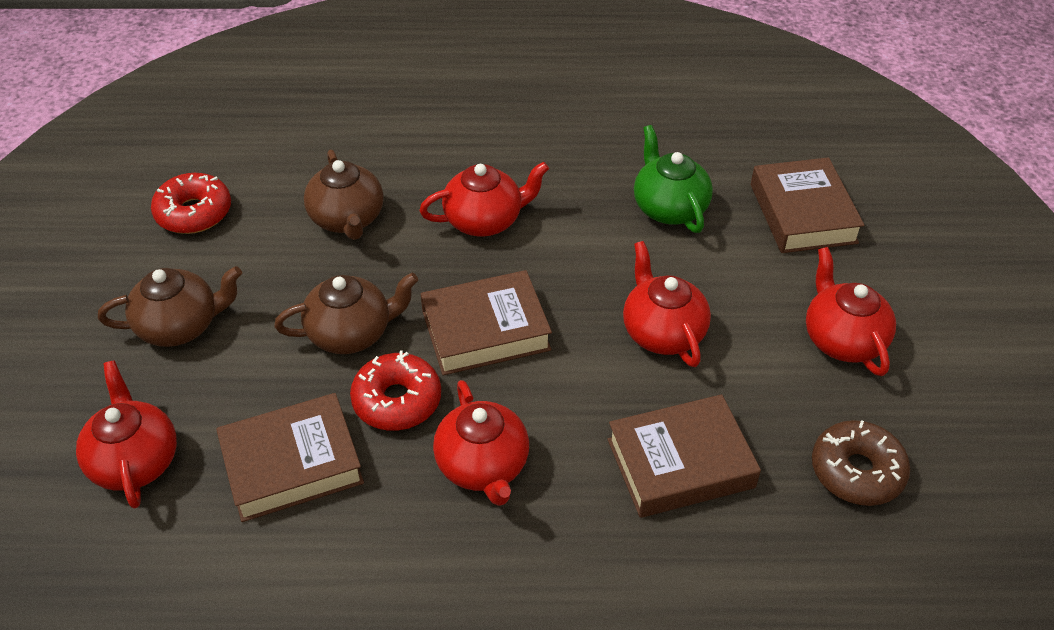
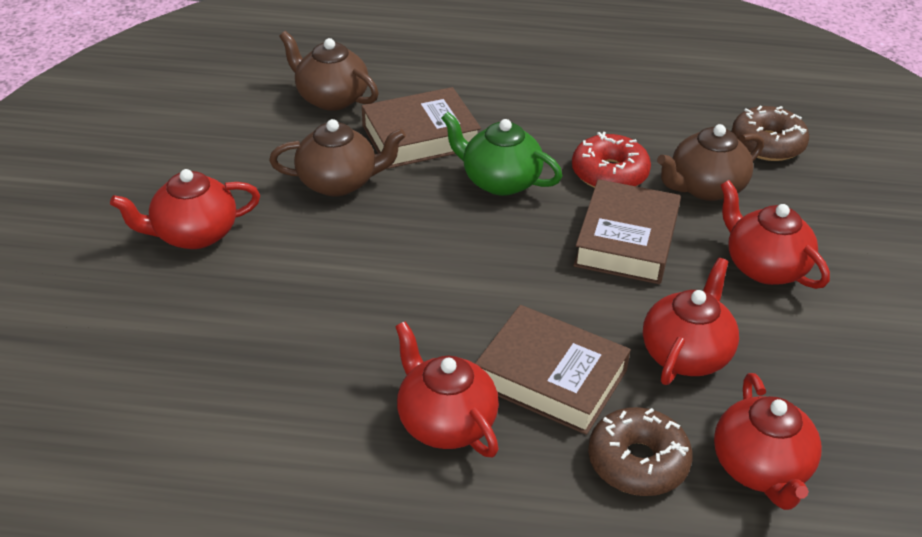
brown book: 4 -> 3
brown donut: 1 -> 2
red donut: 2 -> 1

